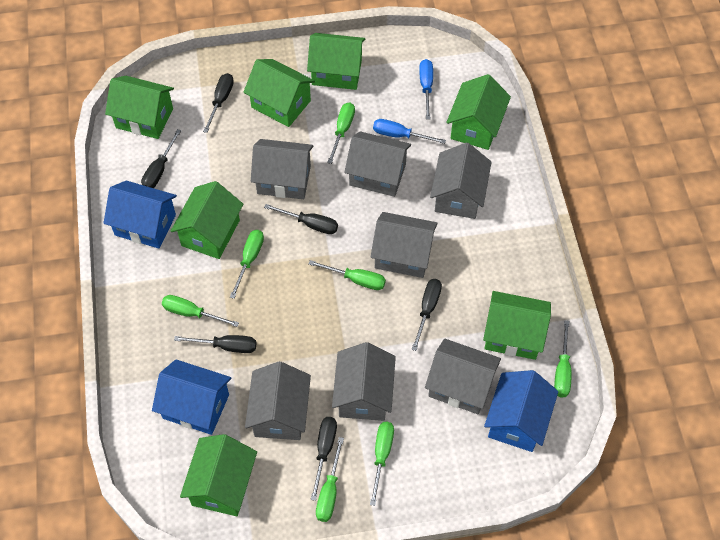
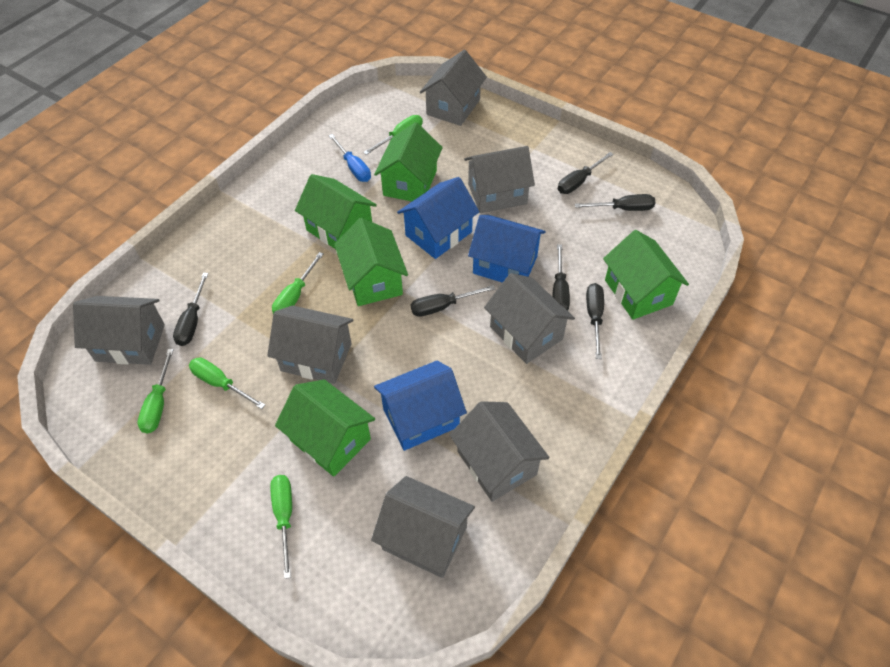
blue screwdriver: 2 -> 1
green house: 7 -> 5
green screwdriver: 7 -> 5

